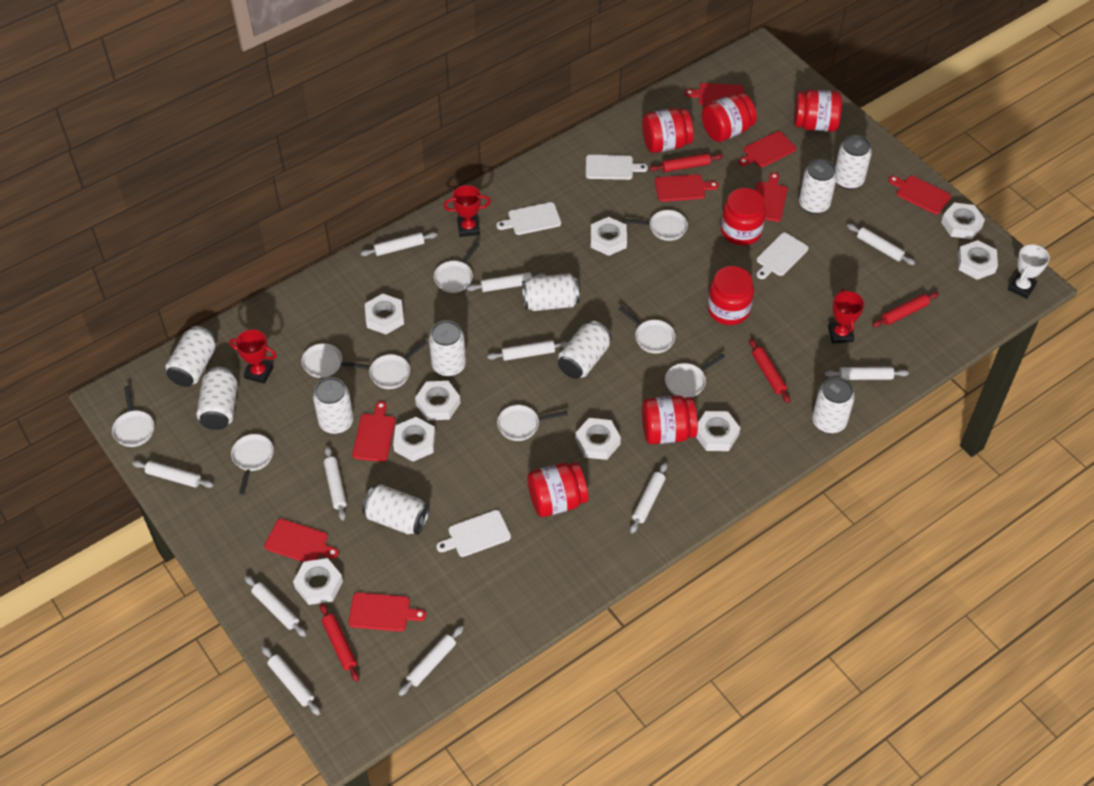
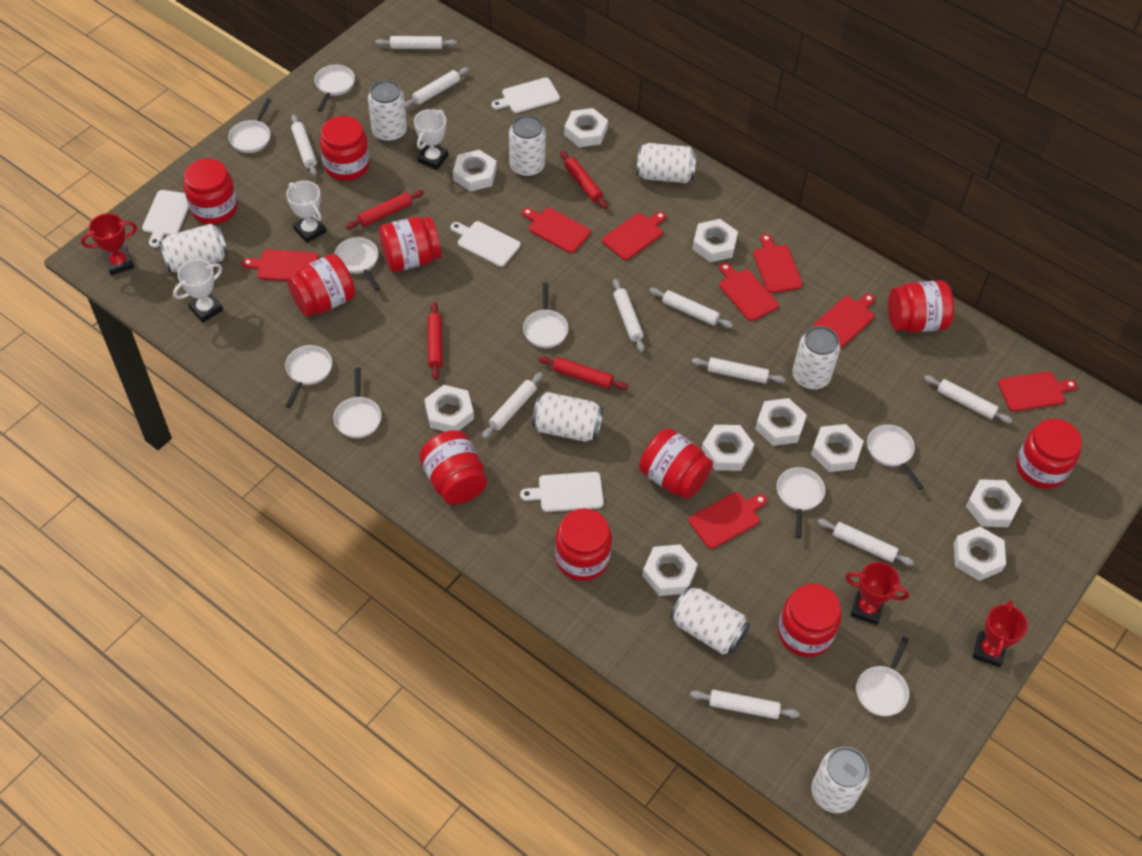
red jar: 7 -> 10
white can: 10 -> 8
white nut: 9 -> 10
white rolling pin: 11 -> 10
white trophy: 1 -> 3

